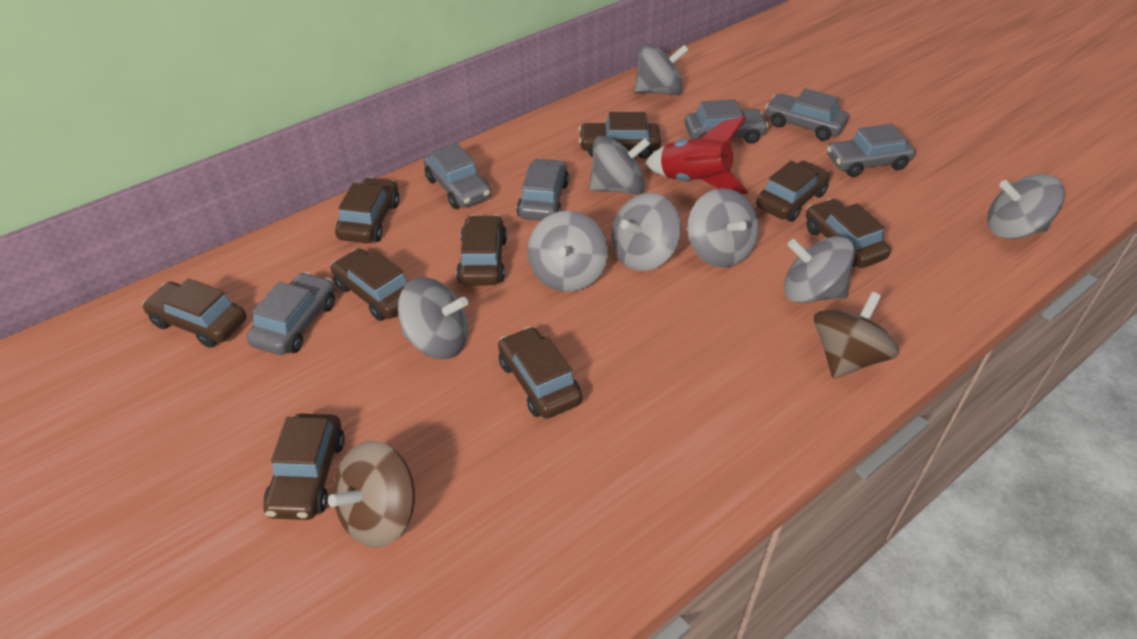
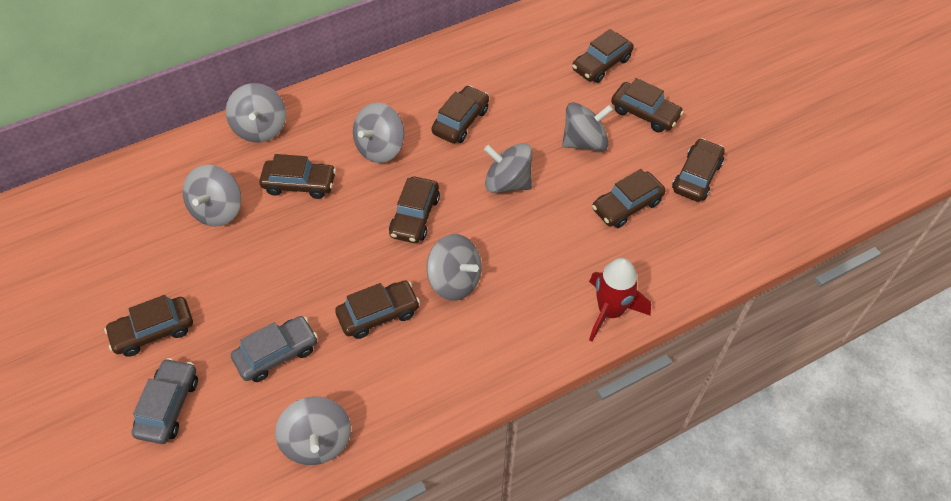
brown spinning top: 2 -> 0
grey car: 6 -> 2
grey spinning top: 8 -> 7

